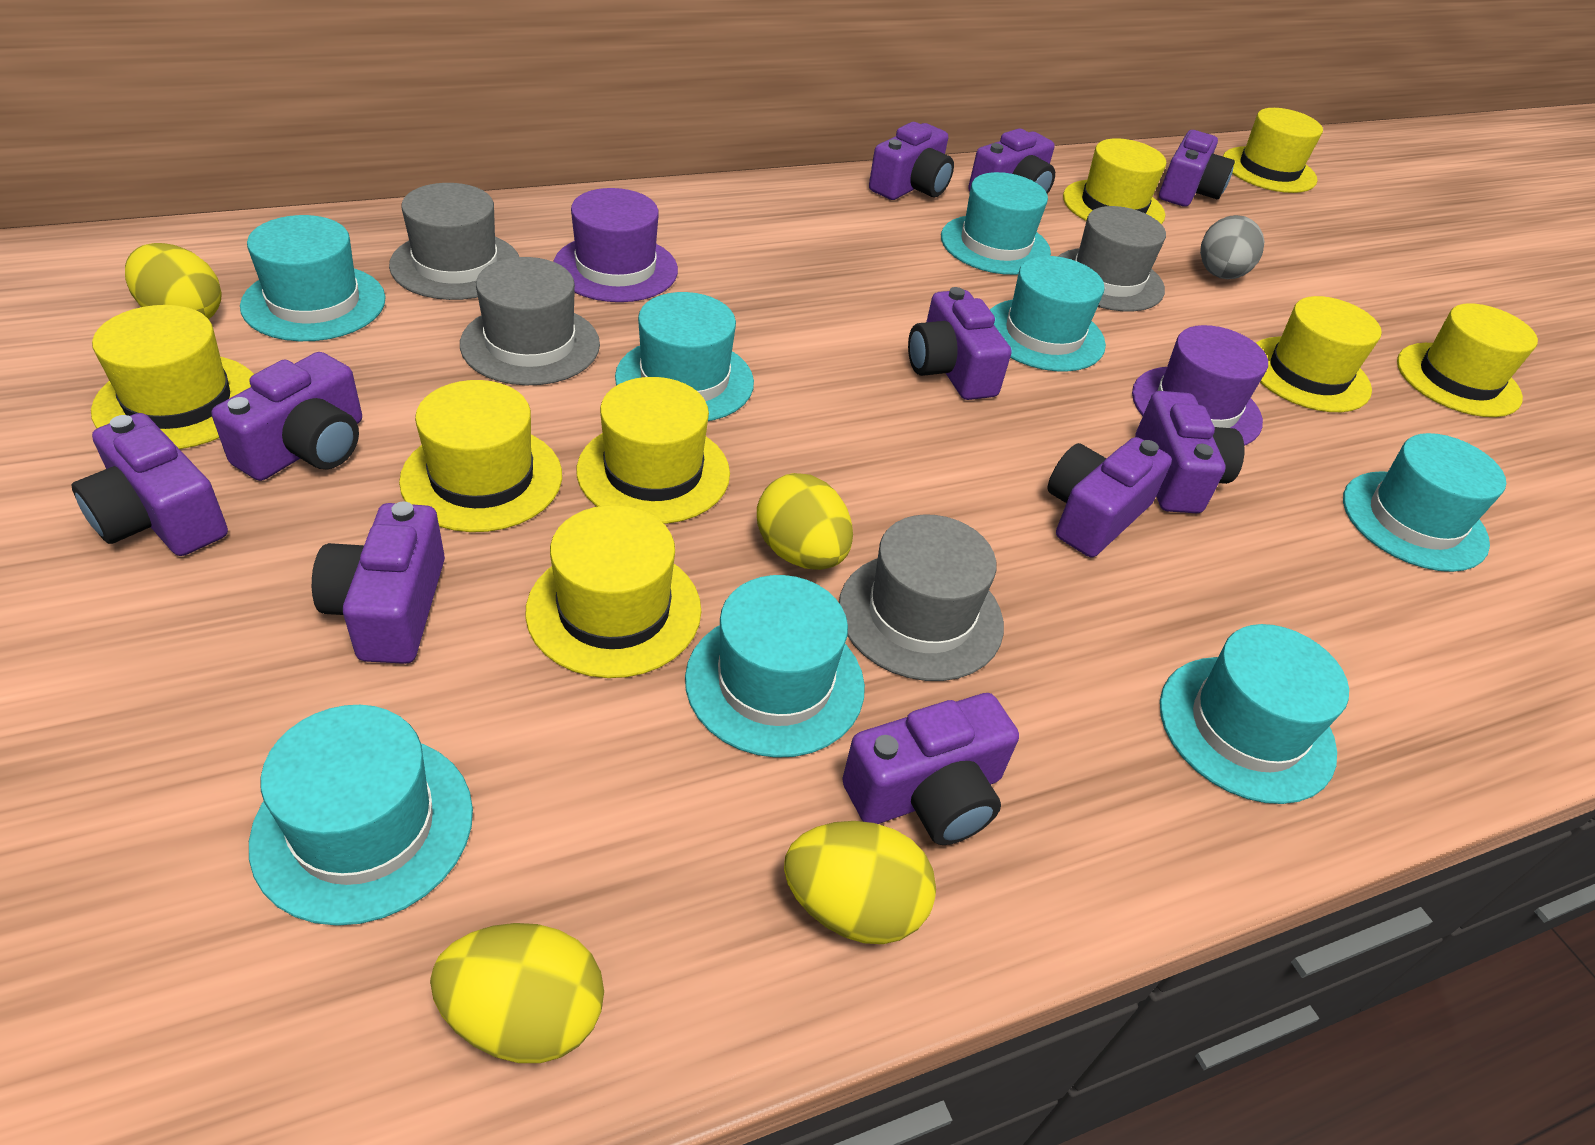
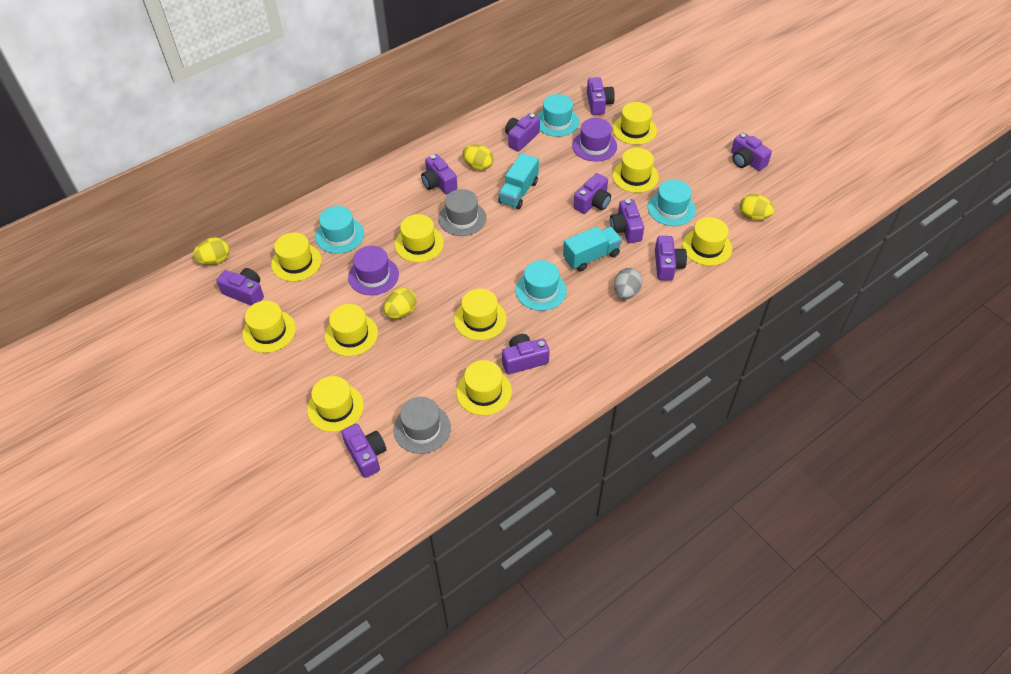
grey hat: 4 -> 2
turquoise hat: 8 -> 4
turquoise truck: 0 -> 2
yellow hat: 8 -> 10

